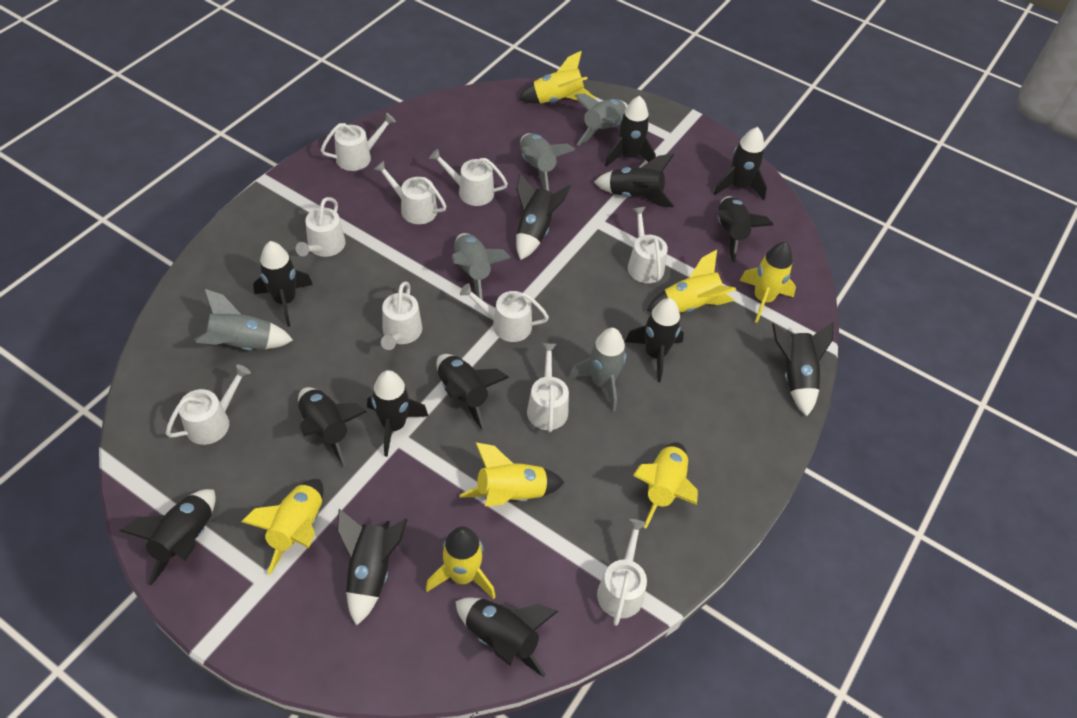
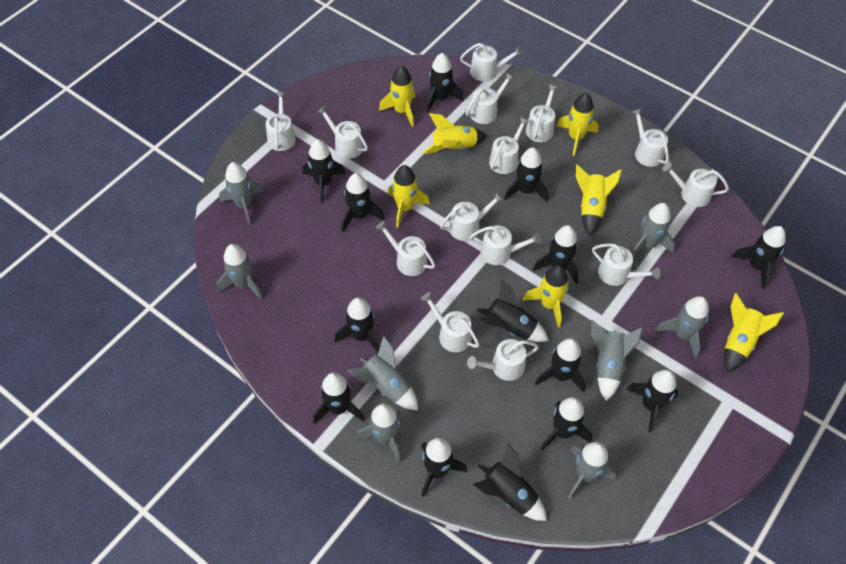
grey rocket: 5 -> 8
white watering can: 10 -> 14

